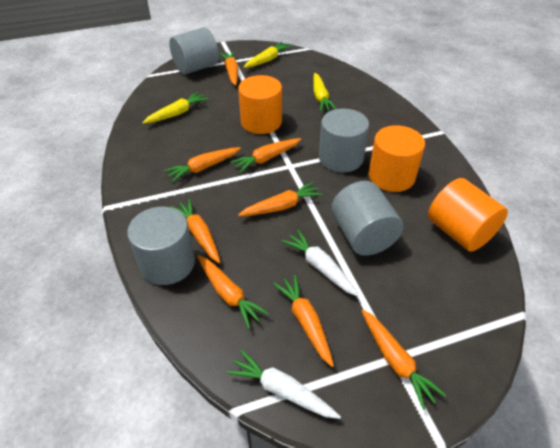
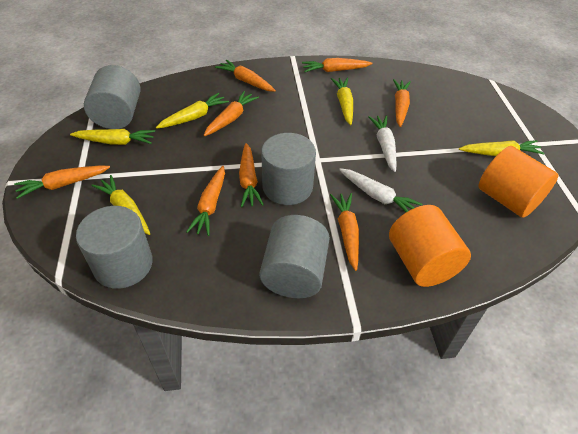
orange cylinder: 3 -> 2
yellow carrot: 3 -> 5

